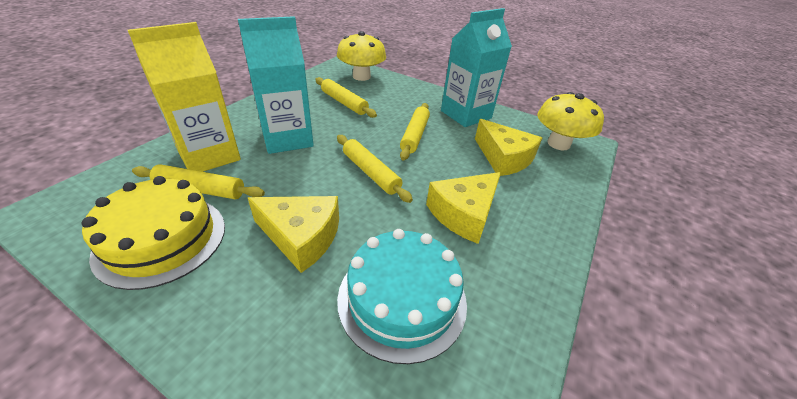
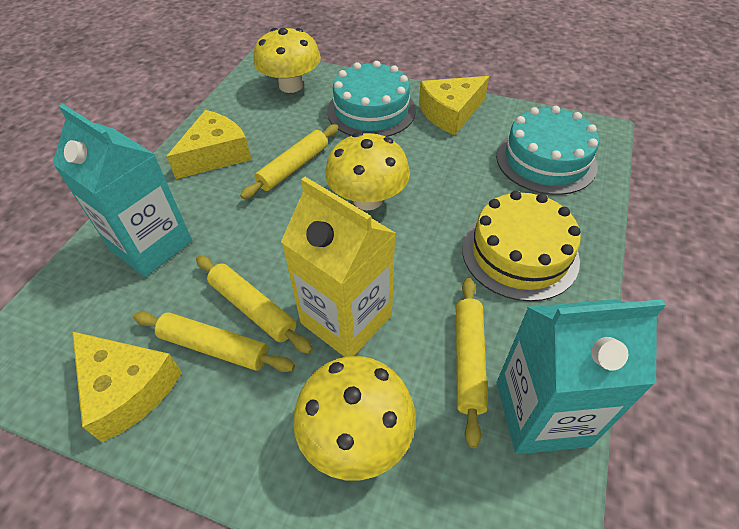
turquoise cake: 1 -> 2
yellow mushroom: 2 -> 3

